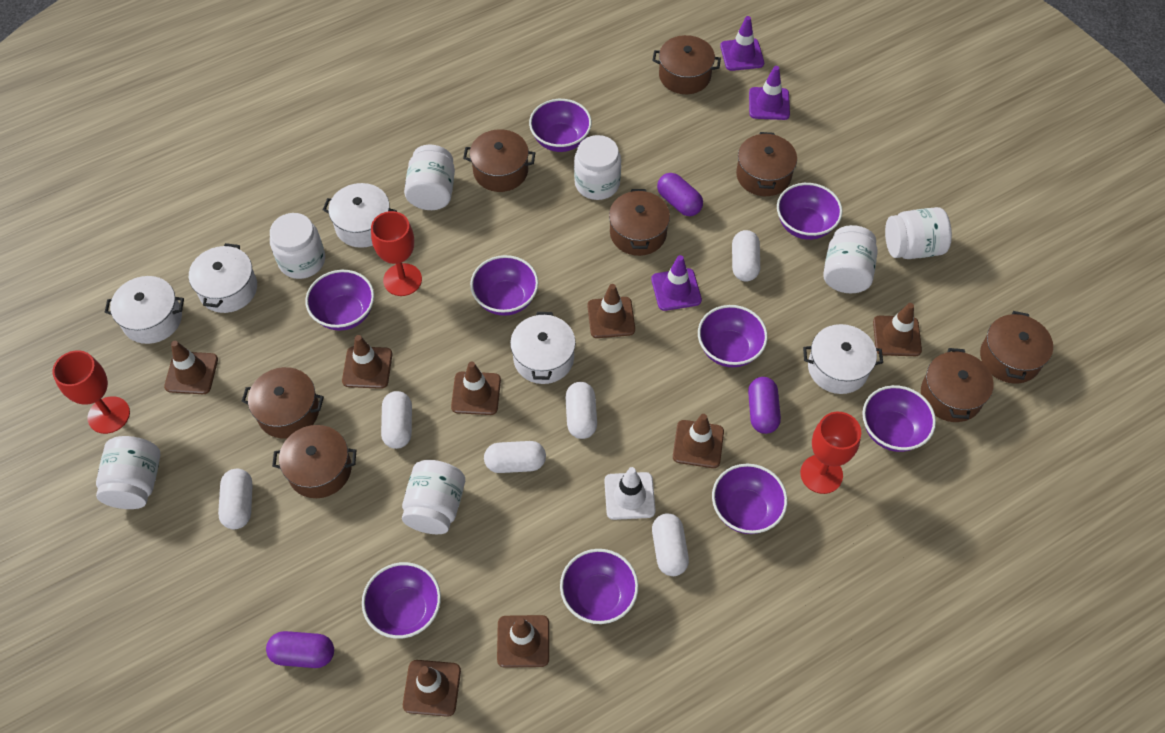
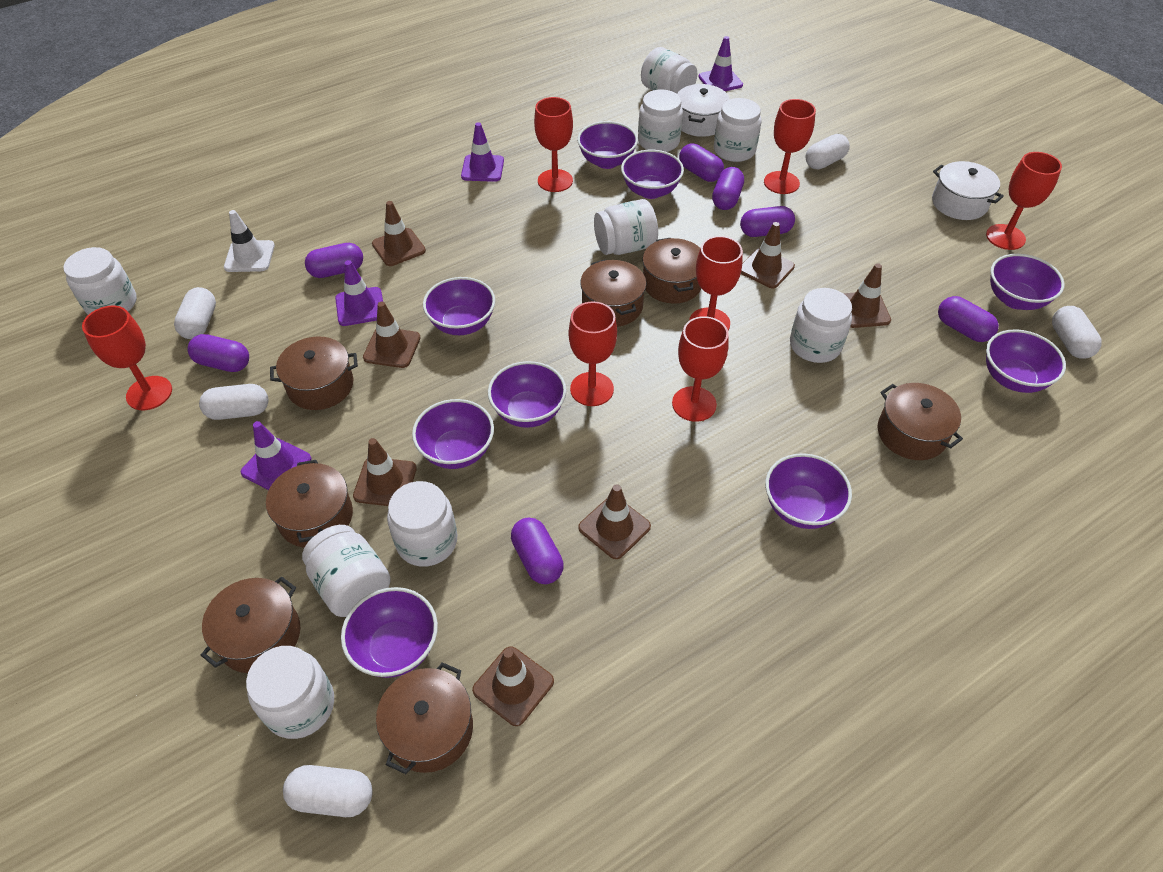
brown pot: 8 -> 7
brown traffic cone: 8 -> 7
purple capsule: 3 -> 7
purple traffic cone: 3 -> 4
red goblet: 3 -> 7
white capsule: 6 -> 5
white jar: 7 -> 9
white pot: 5 -> 2

